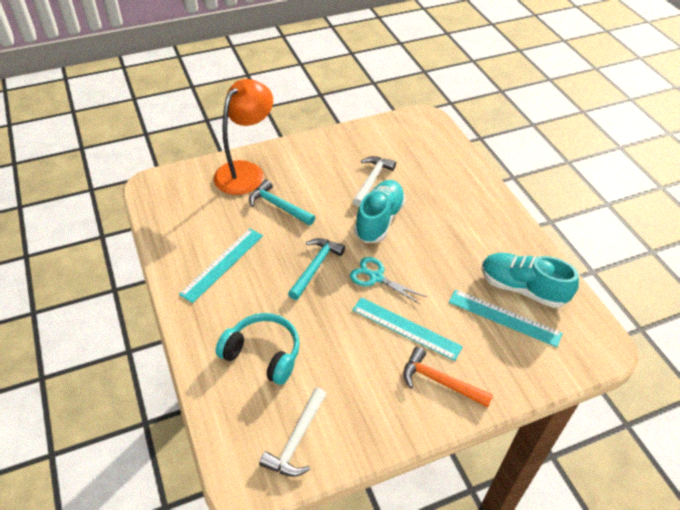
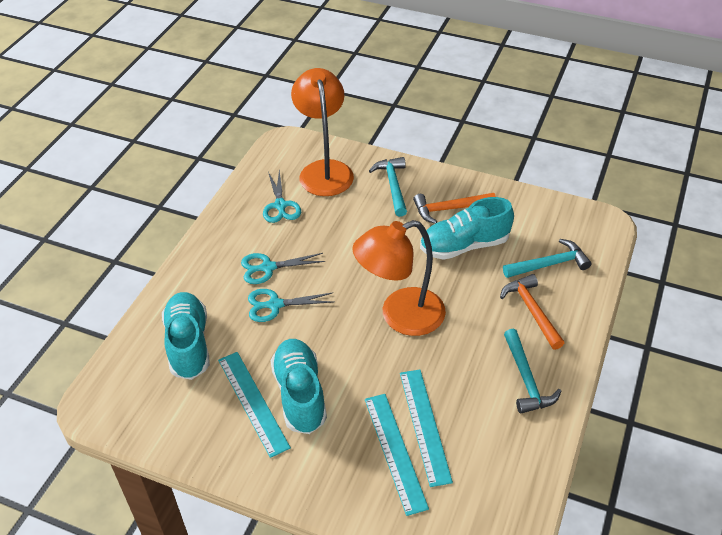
orange hammer: 1 -> 2
orange lamp: 1 -> 2
turquoise hammer: 2 -> 3
turquoise headphones: 1 -> 0
turquoise scissors: 1 -> 3
turquoise shoe: 2 -> 3
white hammer: 2 -> 0

